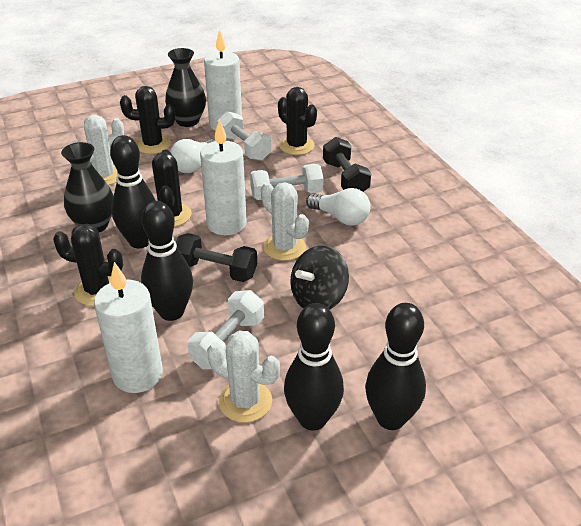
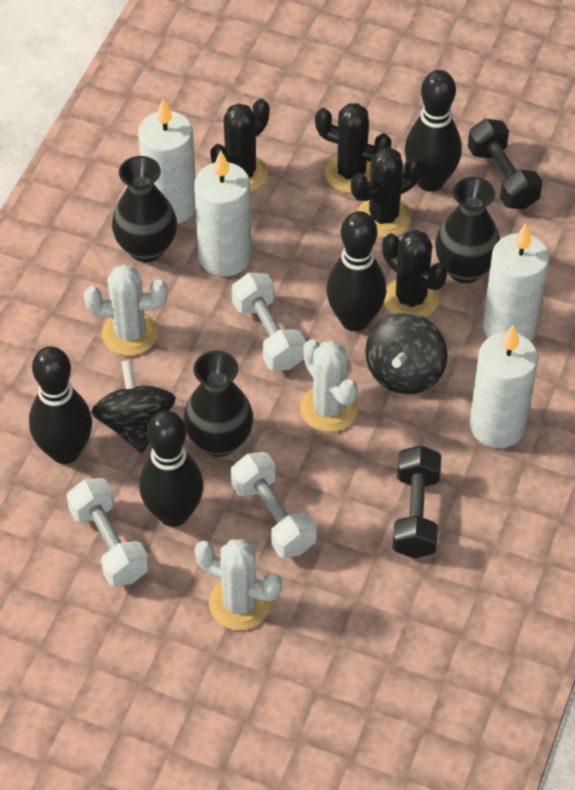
black spinning top: 1 -> 2
black vase: 2 -> 3
white candle: 3 -> 4
white light bulb: 2 -> 0

